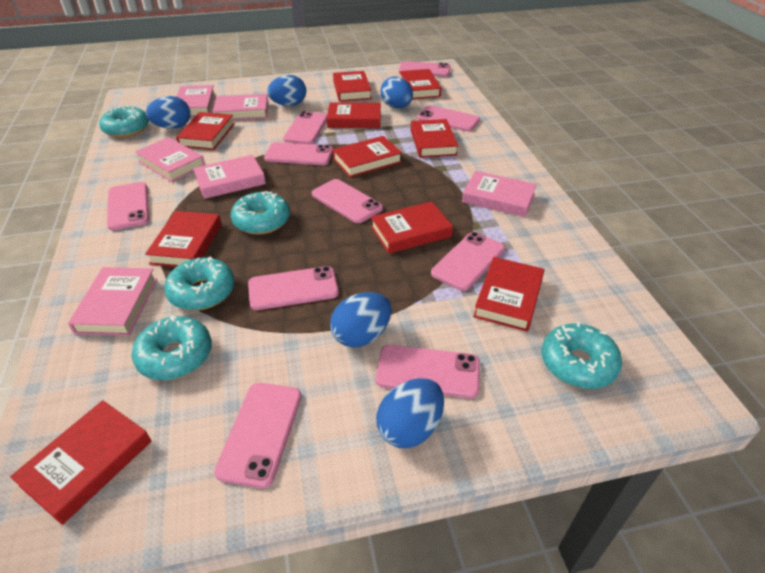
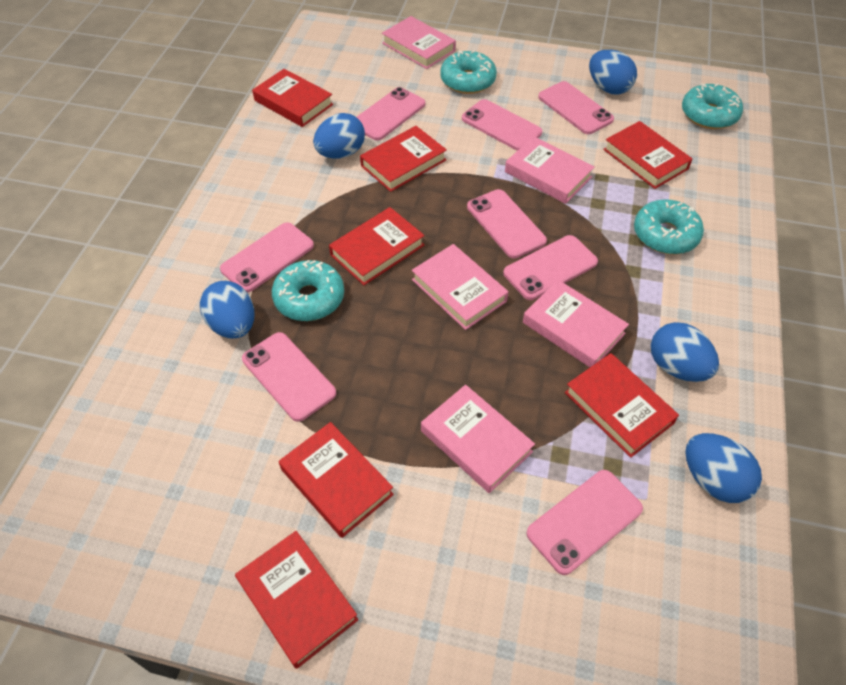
pink book: 6 -> 5
pink phone: 10 -> 8
red book: 10 -> 7
turquoise donut: 5 -> 4

